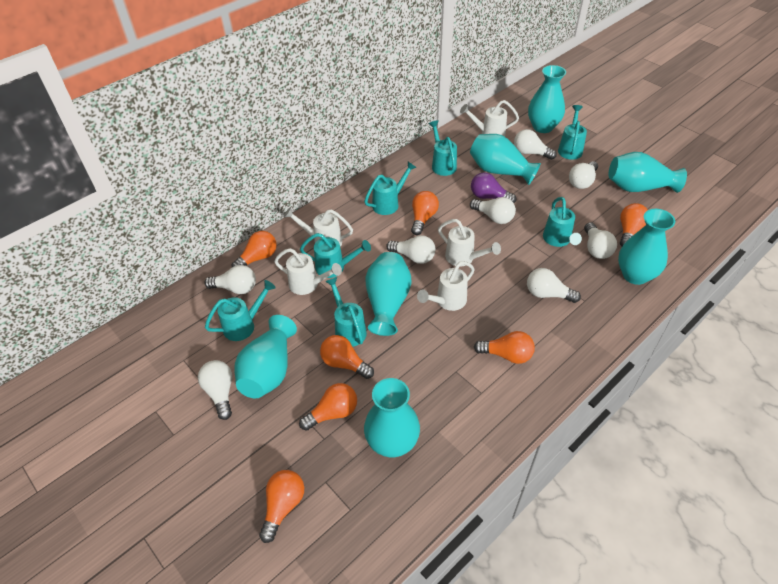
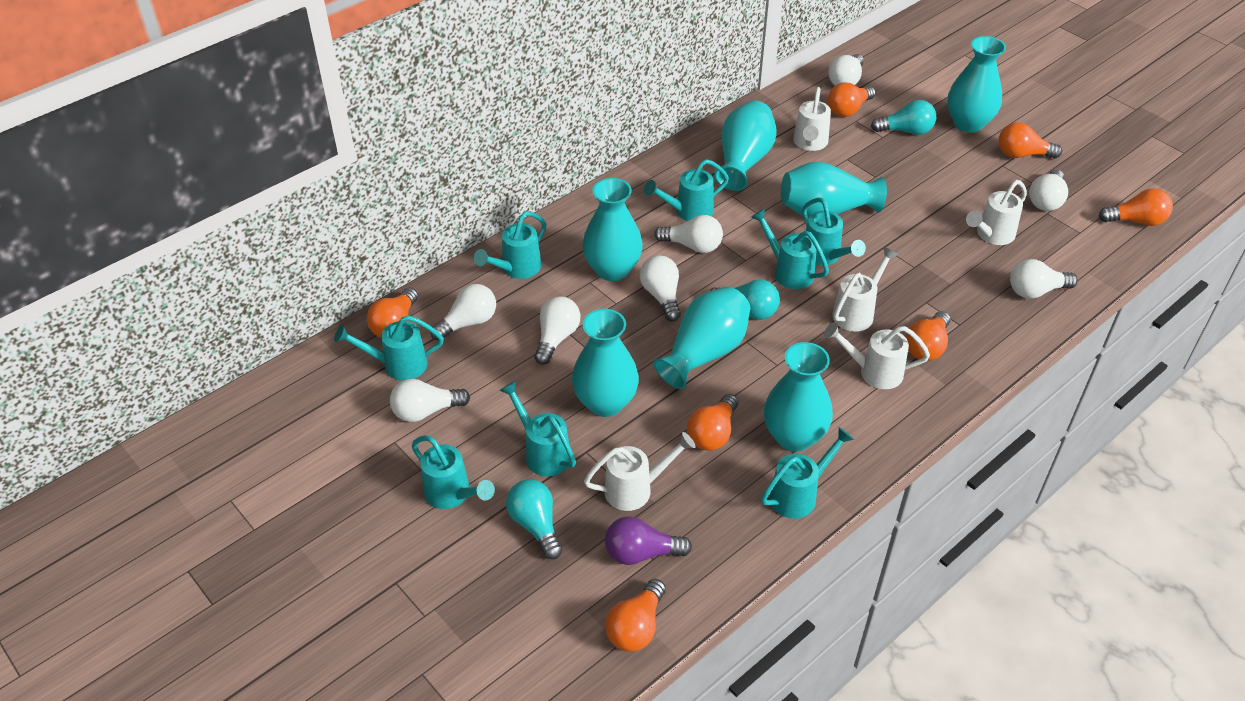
turquoise light bulb: 0 -> 3
turquoise watering can: 7 -> 8

